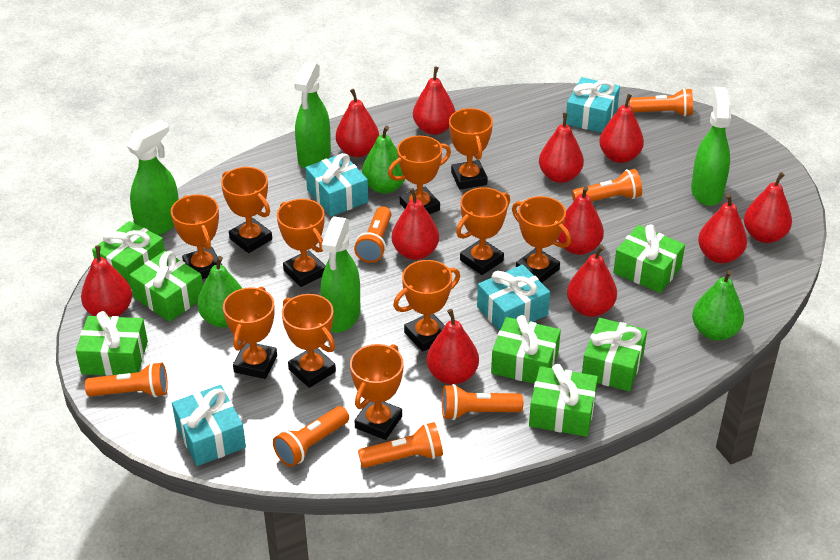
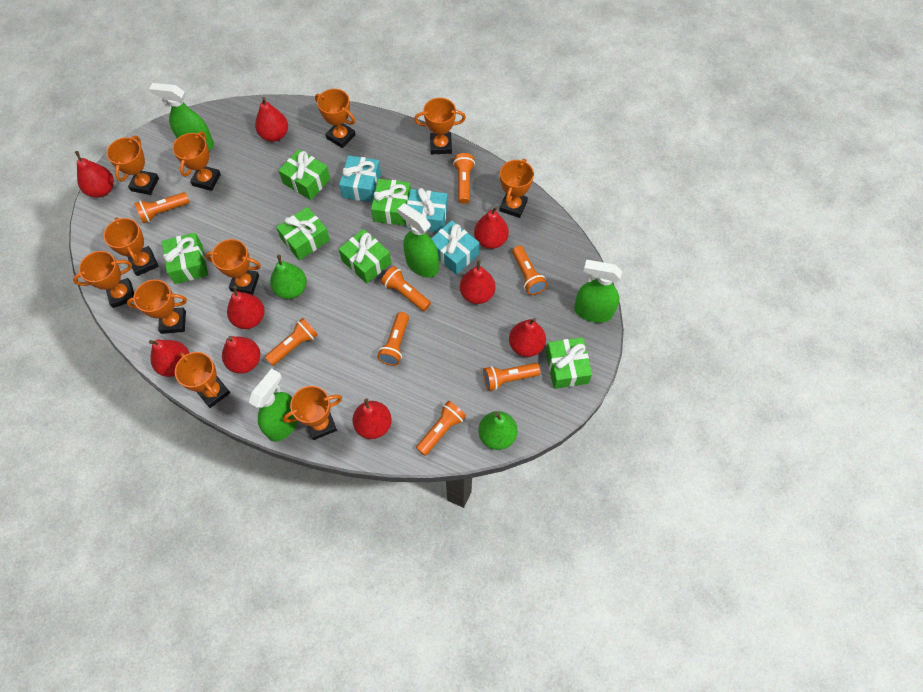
green gift: 7 -> 6
green pear: 3 -> 2
orange flashlight: 7 -> 8
red pear: 11 -> 9
turquoise gift: 4 -> 3

